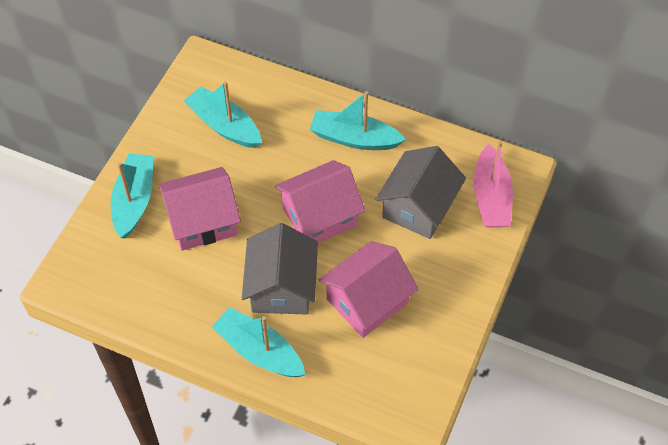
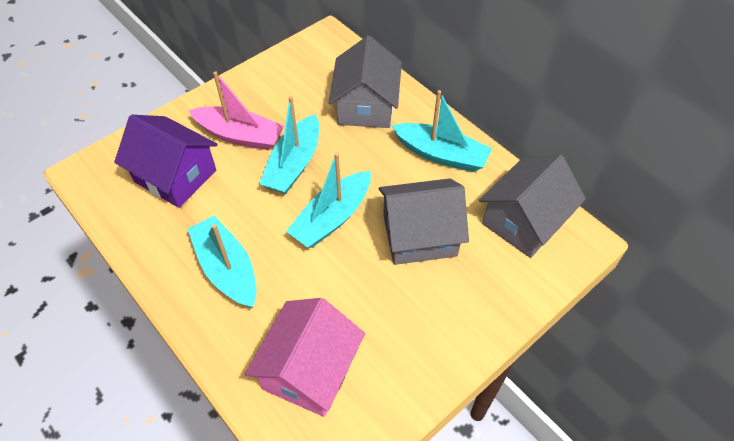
grey house: 2 -> 3
pink house: 3 -> 1
purple house: 0 -> 1

